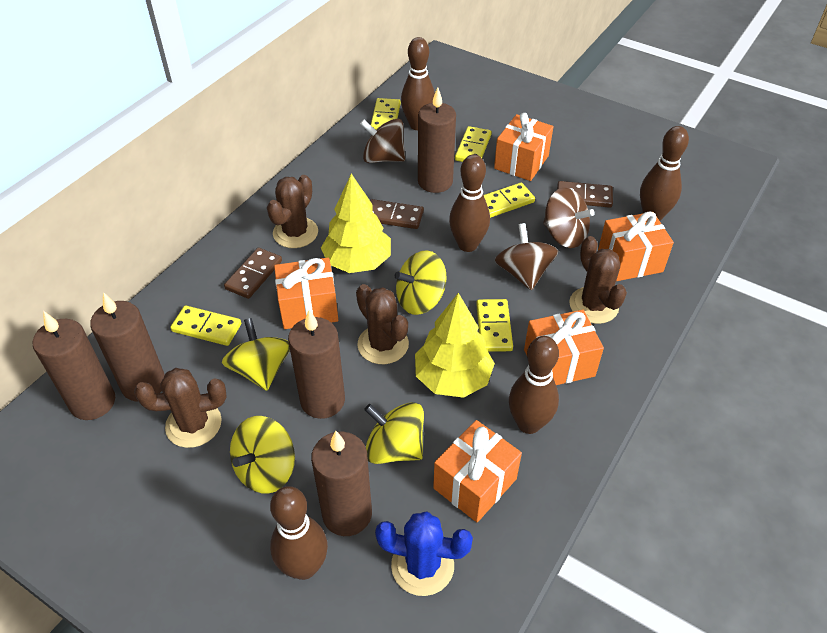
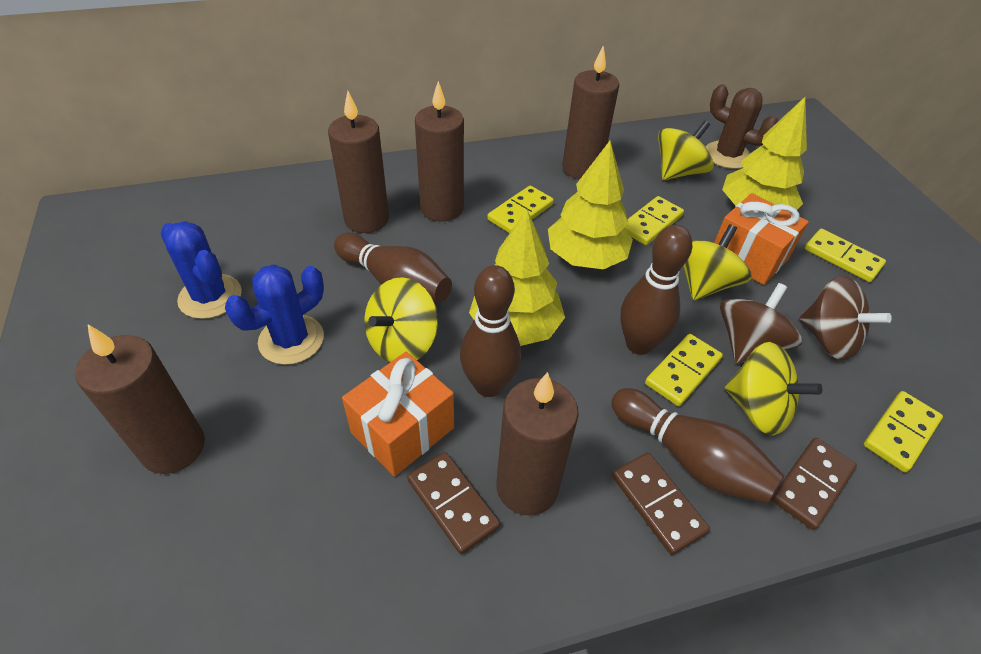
blue cactus: 1 -> 2
brown bowling pin: 5 -> 4
brown cactus: 4 -> 1
brown spinning top: 3 -> 2
orange gift: 5 -> 2
yellow tree: 2 -> 3

